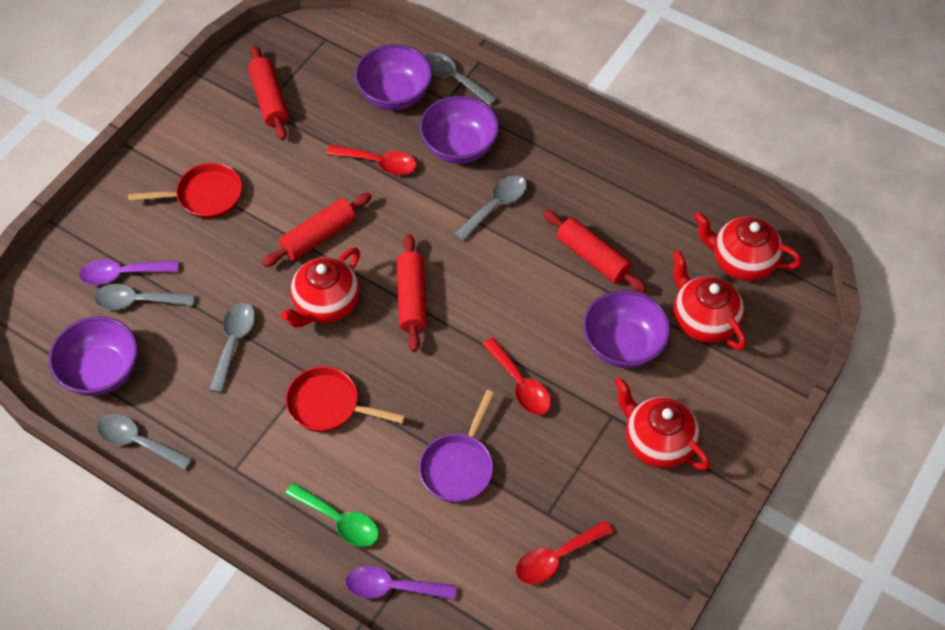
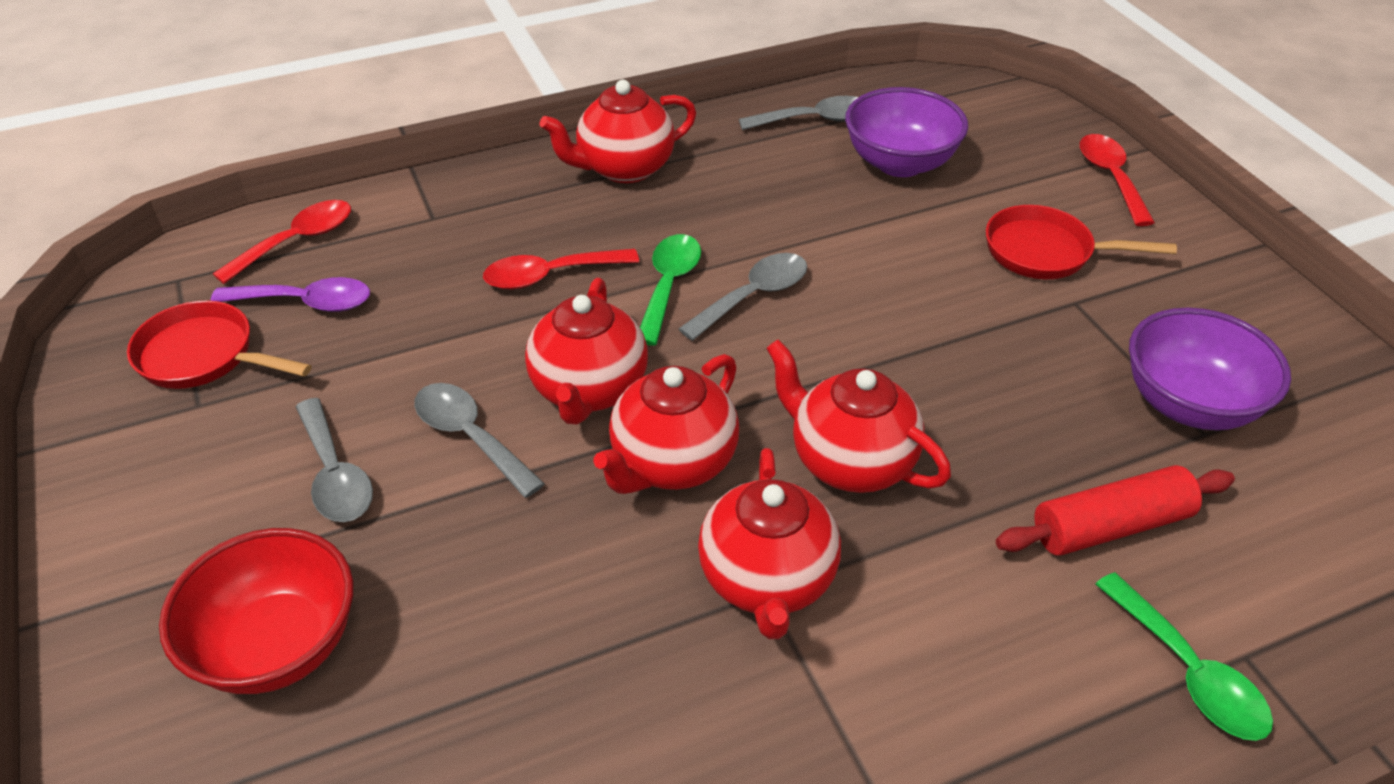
green spoon: 1 -> 2
grey spoon: 5 -> 4
purple bowl: 4 -> 2
purple pan: 1 -> 0
purple spoon: 2 -> 1
red bowl: 0 -> 1
red rolling pin: 4 -> 1
red teapot: 4 -> 5

